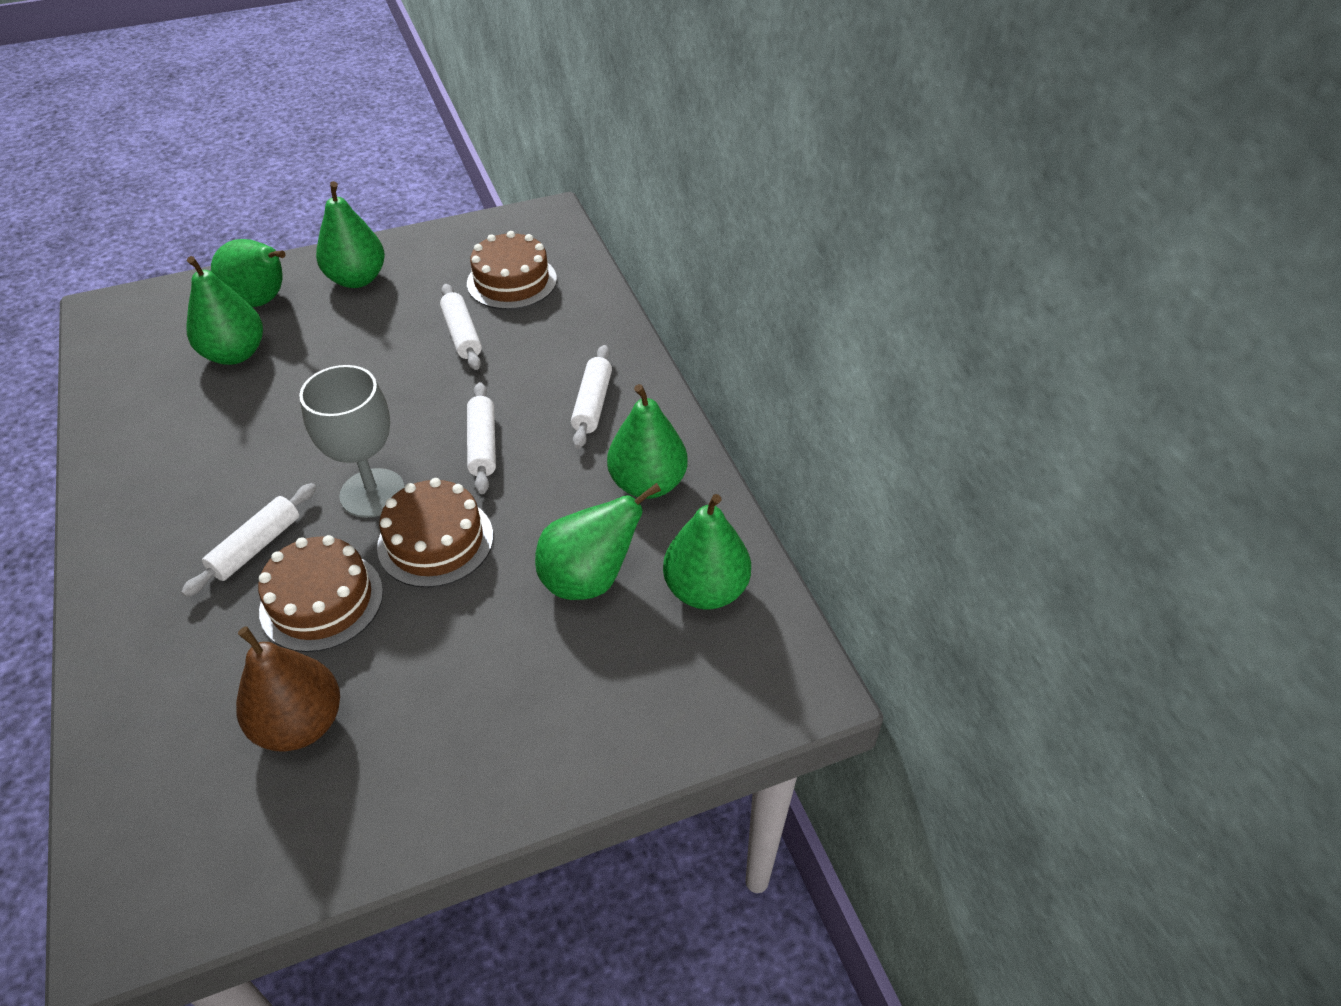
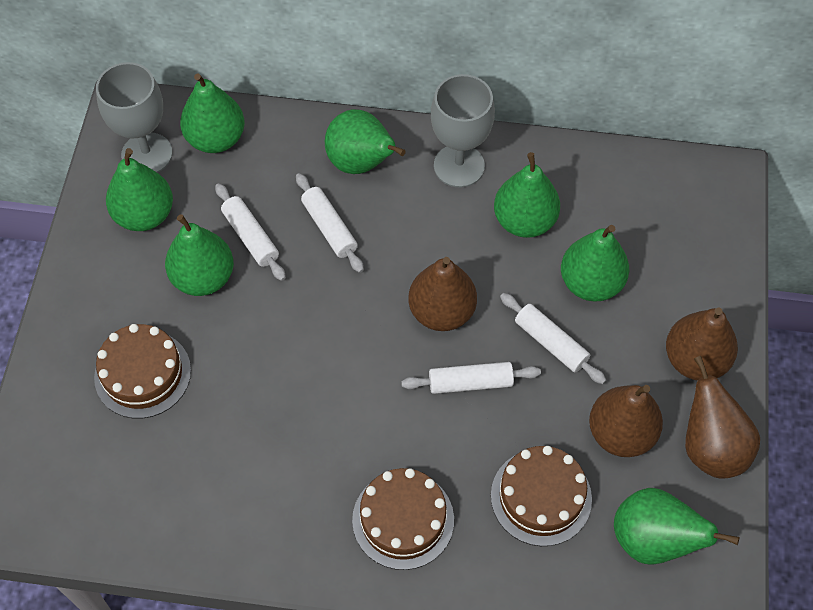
brown pear: 1 -> 4
green pear: 6 -> 7
grey goblet: 1 -> 2

